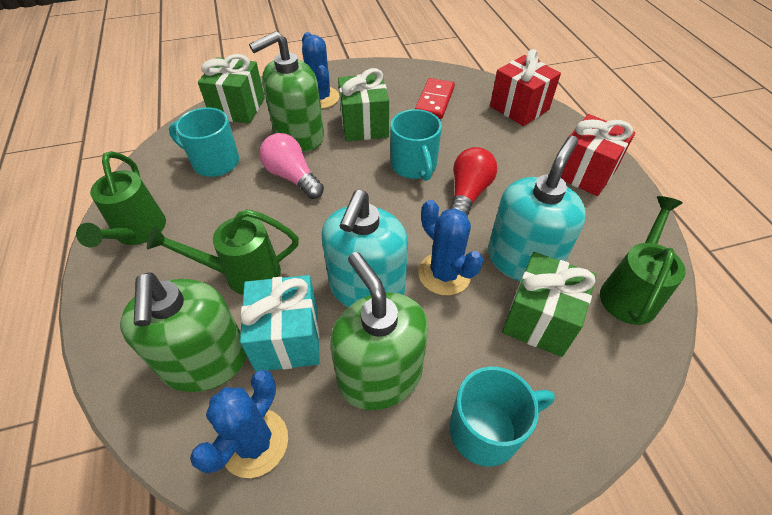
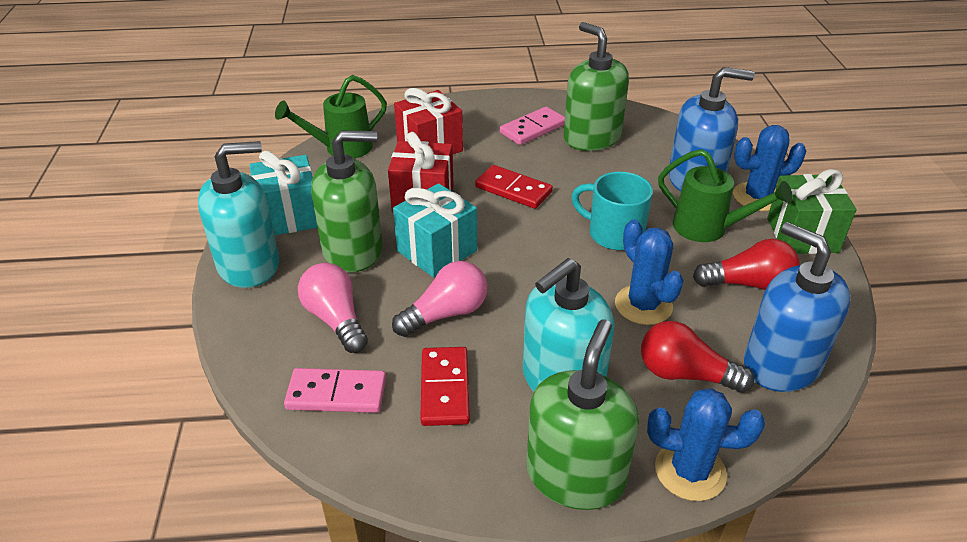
blue soap dispenser: 0 -> 2
green gift: 3 -> 1
green watering can: 3 -> 2
pink domino: 0 -> 2
pink light bulb: 1 -> 2
red domino: 1 -> 2
red light bulb: 1 -> 2
turquoise gift: 1 -> 2
turquoise mug: 3 -> 1

